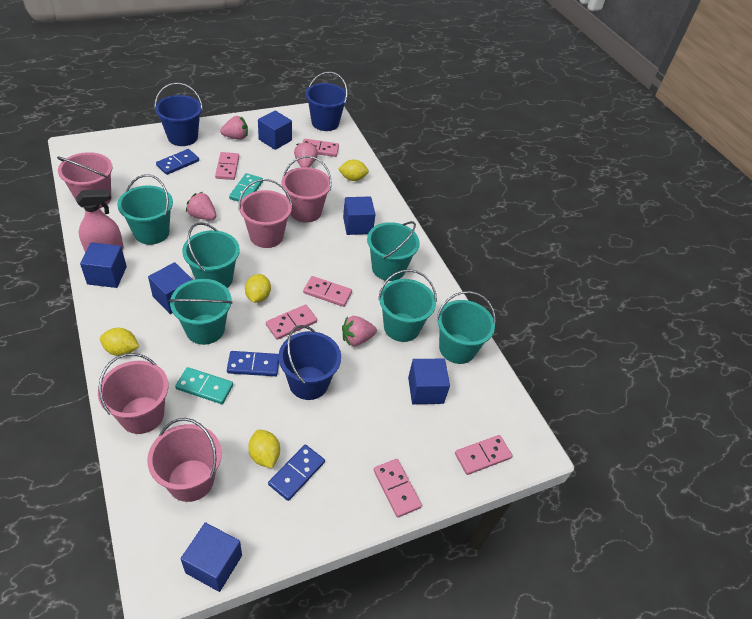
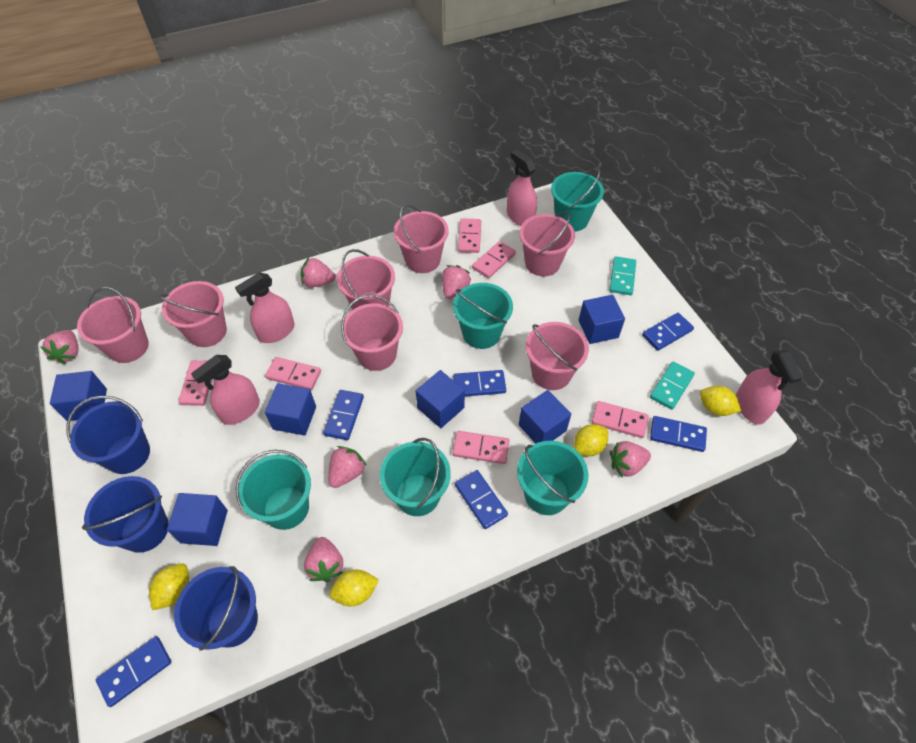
blue domino: 3 -> 6
pink bucket: 5 -> 7
pink spray bottle: 1 -> 4
pink strawberry: 4 -> 6
turquoise bucket: 6 -> 5

